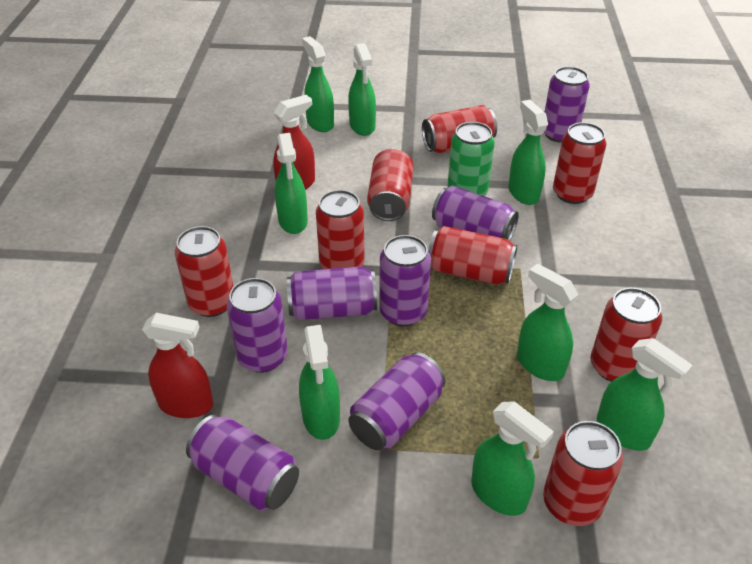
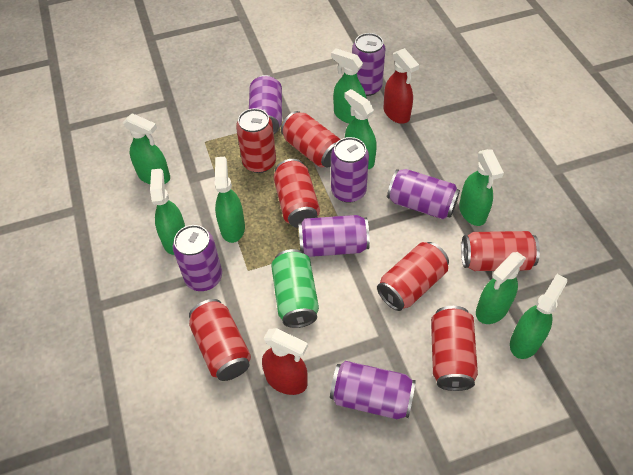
red can: 8 -> 7

